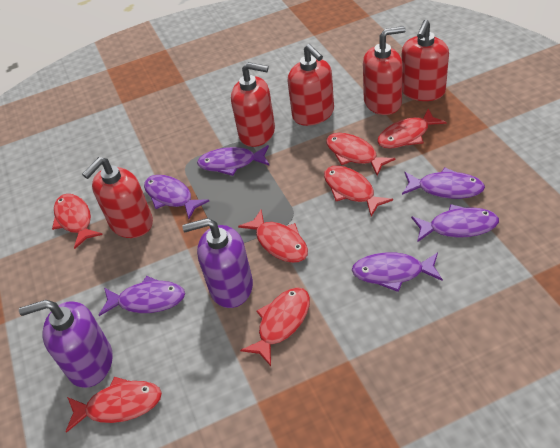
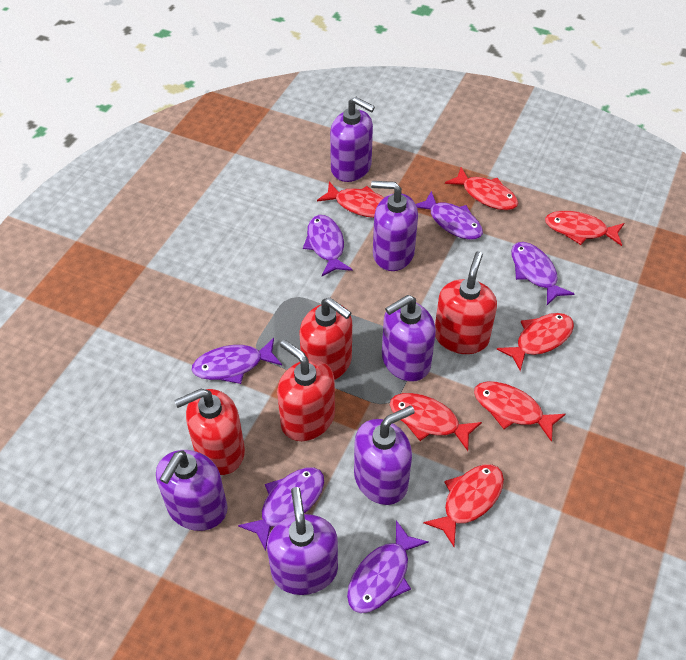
purple soap dispenser: 2 -> 6
red soap dispenser: 5 -> 4

